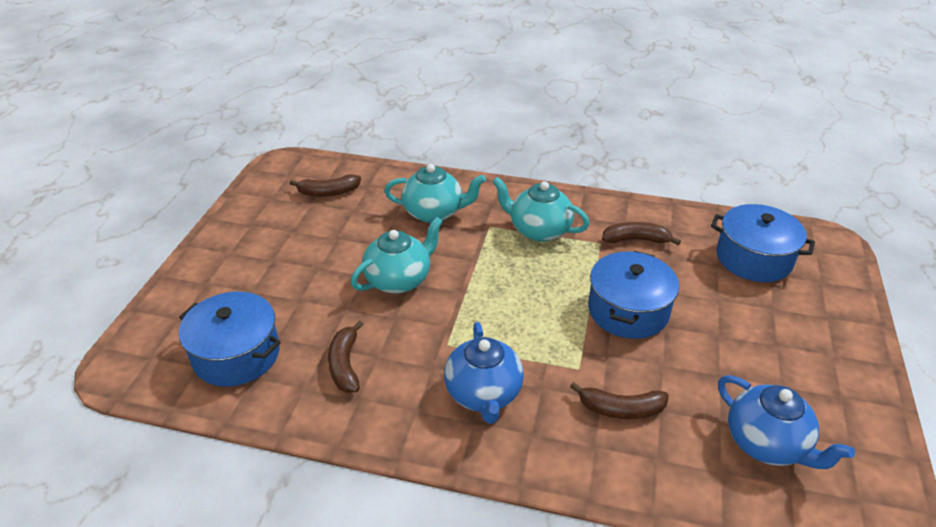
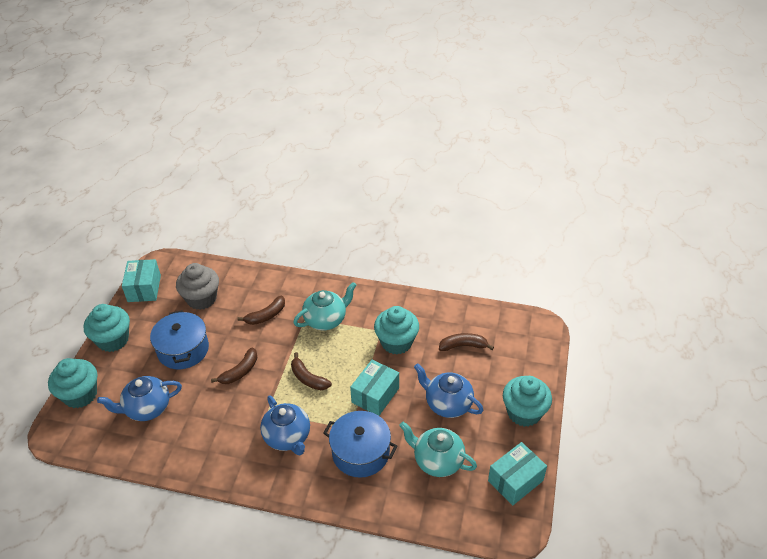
blue pot: 3 -> 2
blue teapot: 2 -> 3
grey cupcake: 0 -> 1
turquoise box: 0 -> 3
turquoise cupcake: 0 -> 4
turquoise teapot: 3 -> 2

